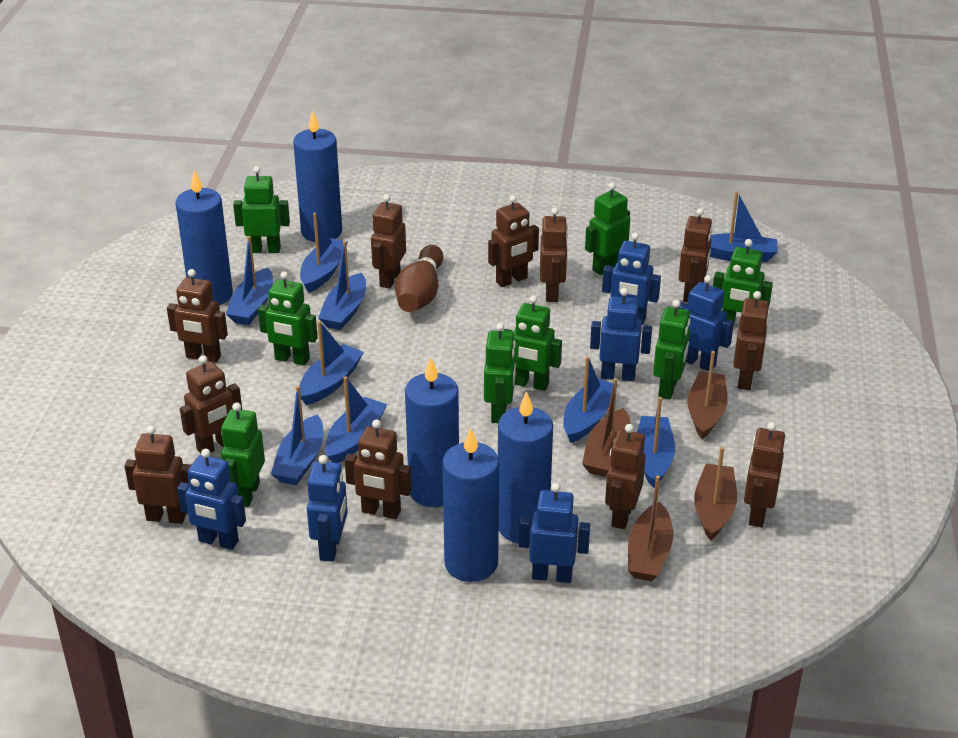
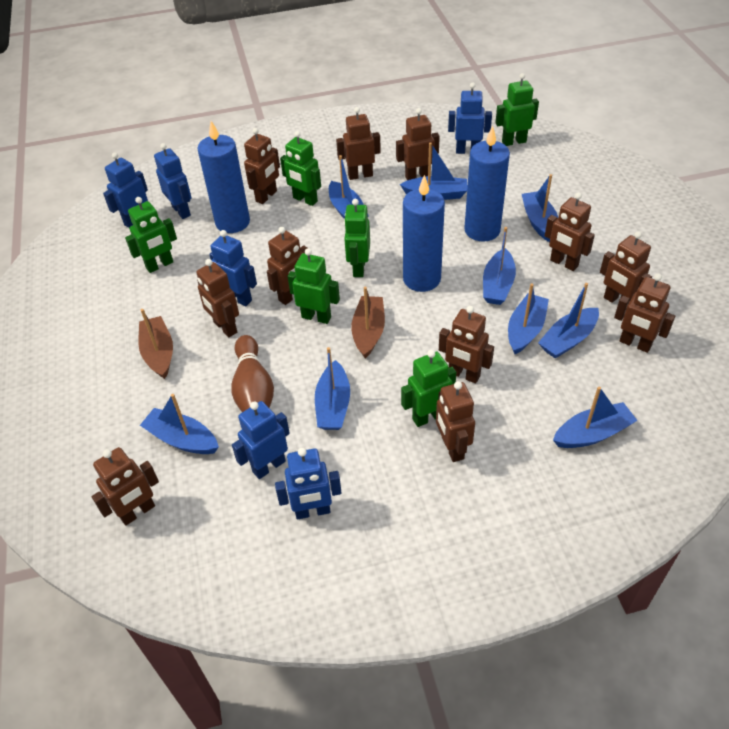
blue candle: 5 -> 3
brown boat: 4 -> 2
green robot: 8 -> 6

